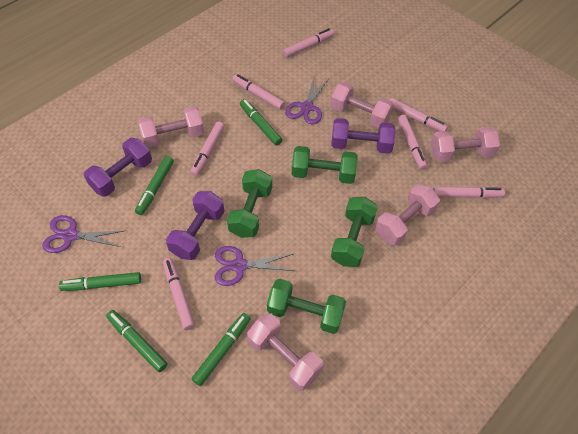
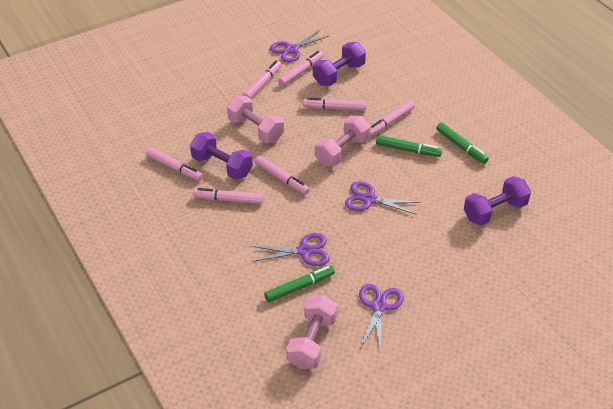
green dumbbell: 4 -> 0
green marker: 5 -> 3
pink dumbbell: 5 -> 3
purple scissors: 3 -> 4

